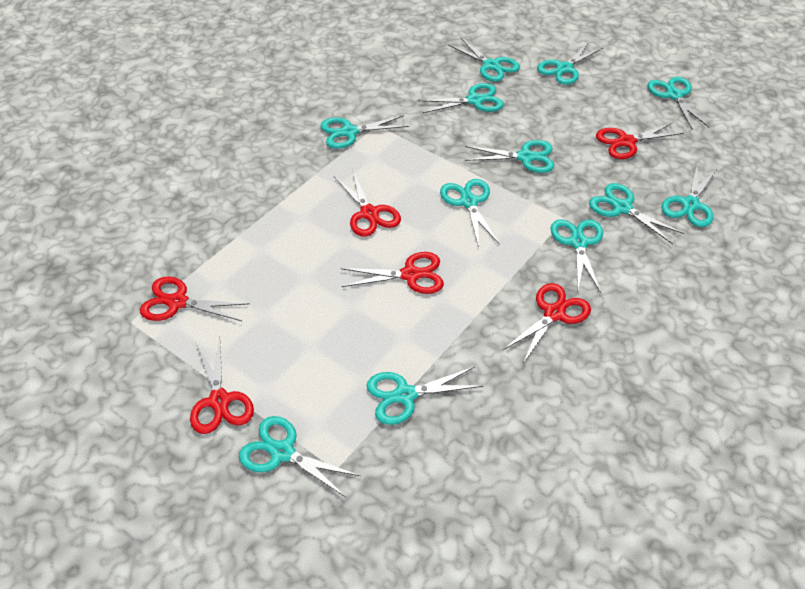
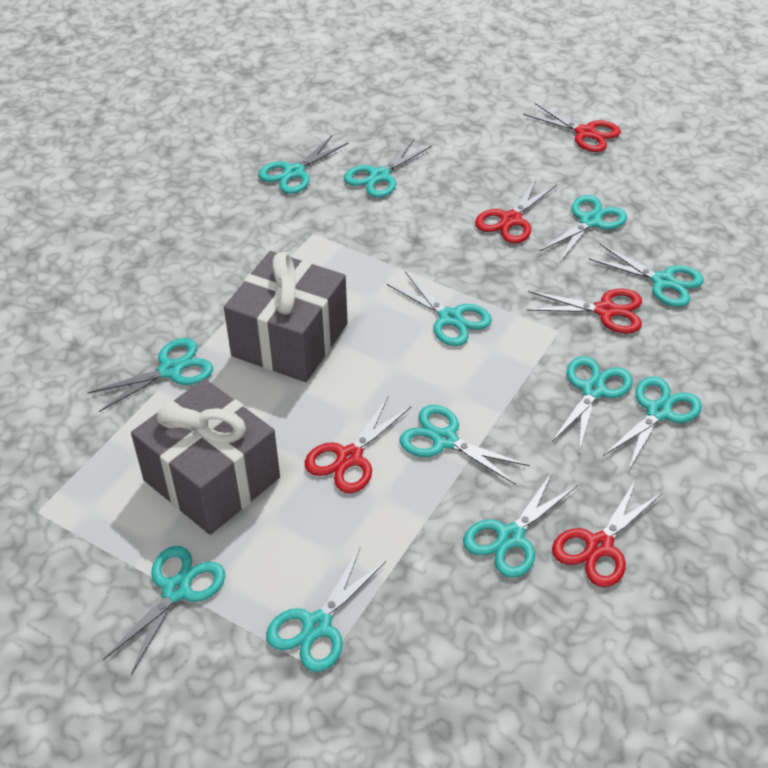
grey gift: 0 -> 2
red scissors: 6 -> 5

